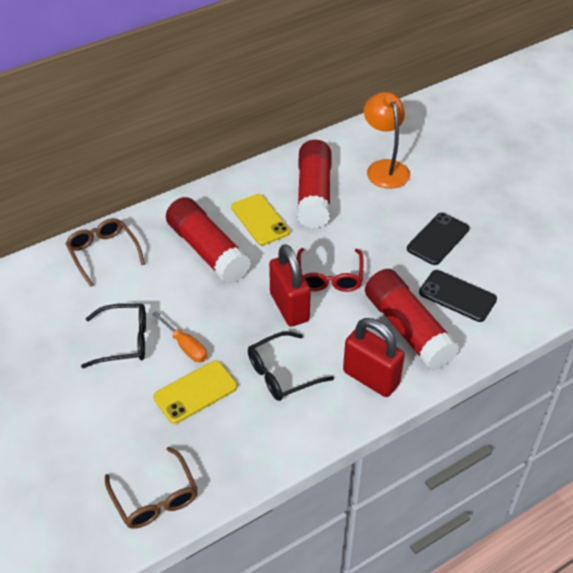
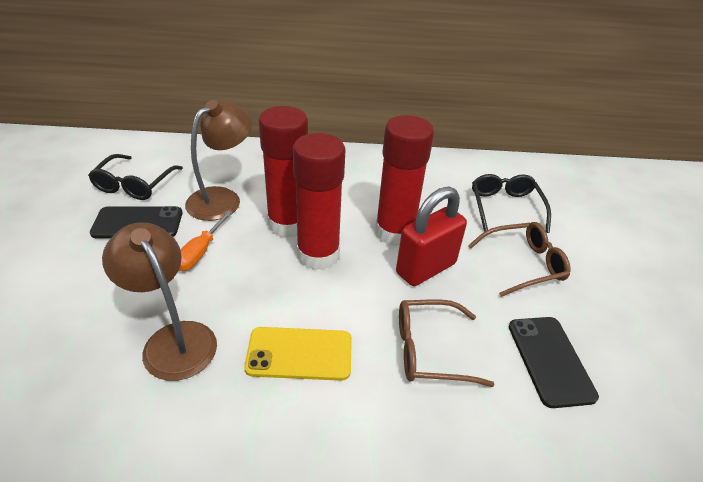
brown lamp: 0 -> 2
orange lamp: 1 -> 0
red glasses: 1 -> 0
red padlock: 2 -> 1
yellow phone: 2 -> 1

